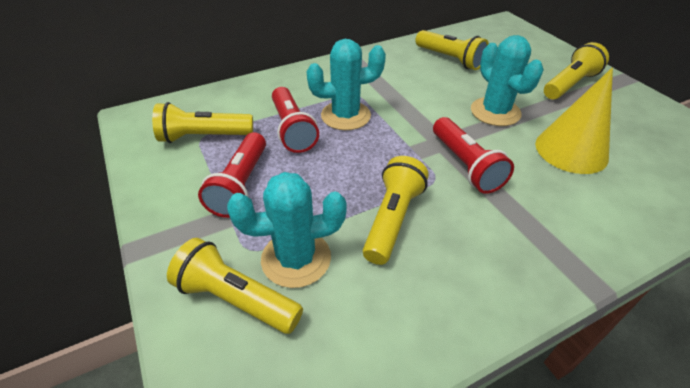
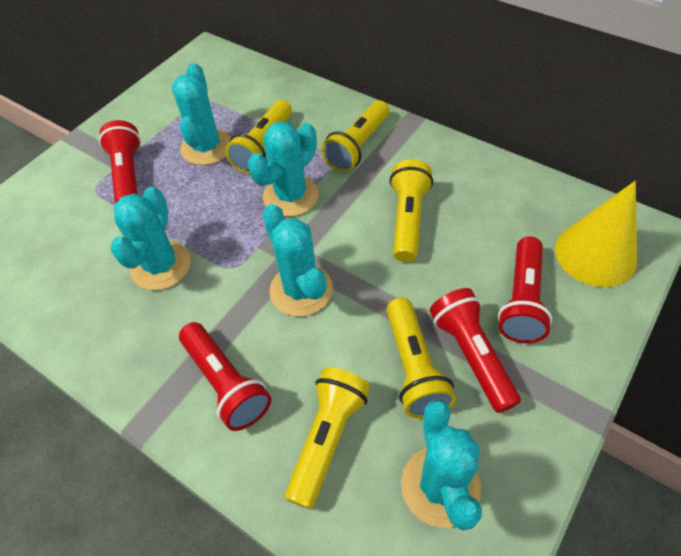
red flashlight: 3 -> 4
turquoise cactus: 3 -> 5

